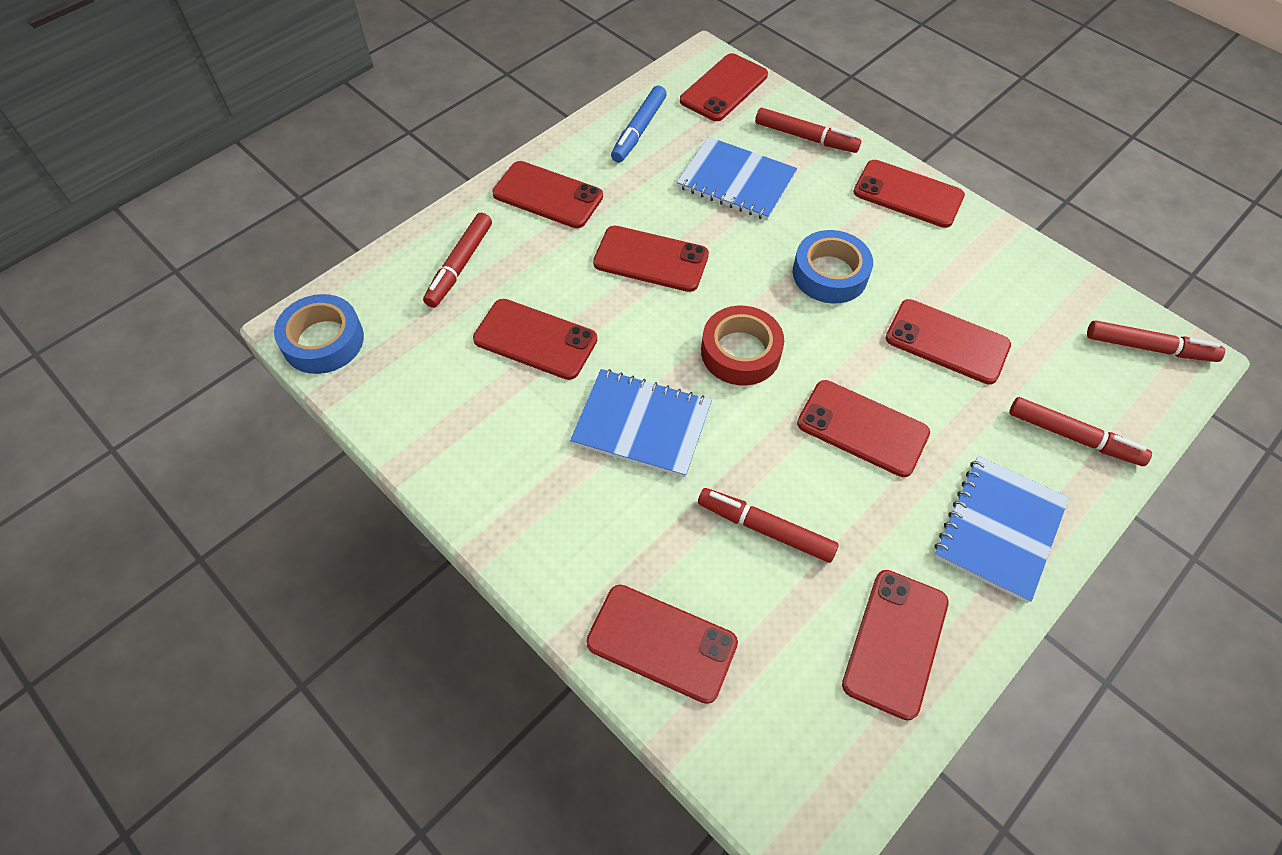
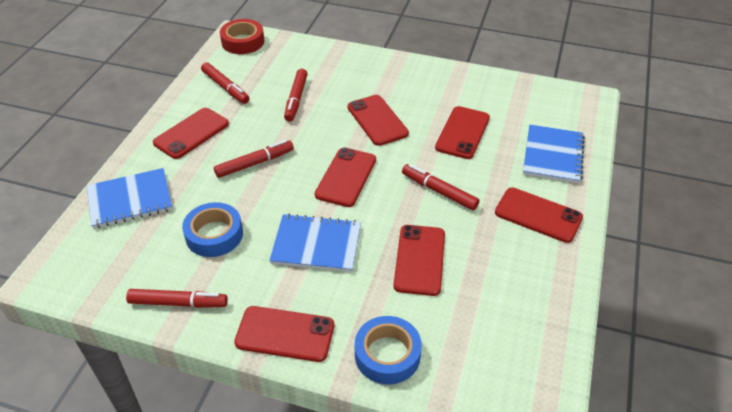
blue marker: 1 -> 0
red phone: 9 -> 7

